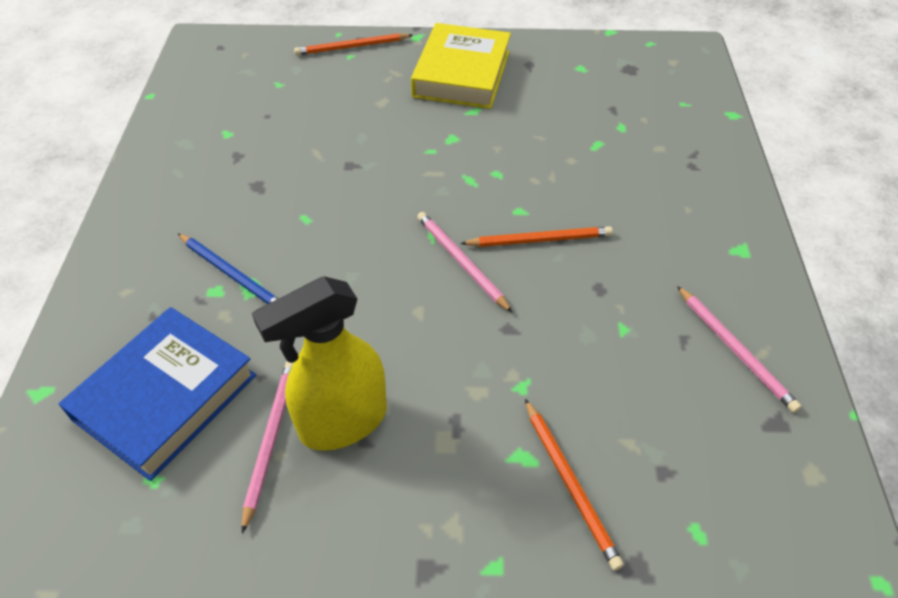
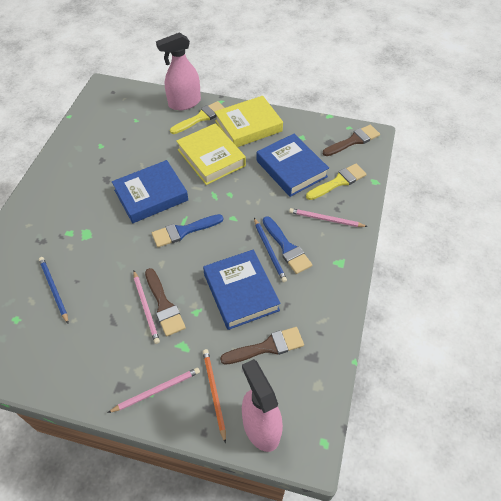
blue book: 1 -> 3
blue brush: 0 -> 2
blue pencil: 1 -> 2
brown brush: 0 -> 3
orange pencil: 3 -> 1
pink spray bottle: 0 -> 2
yellow book: 1 -> 2
yellow brush: 0 -> 2
yellow spray bottle: 1 -> 0

